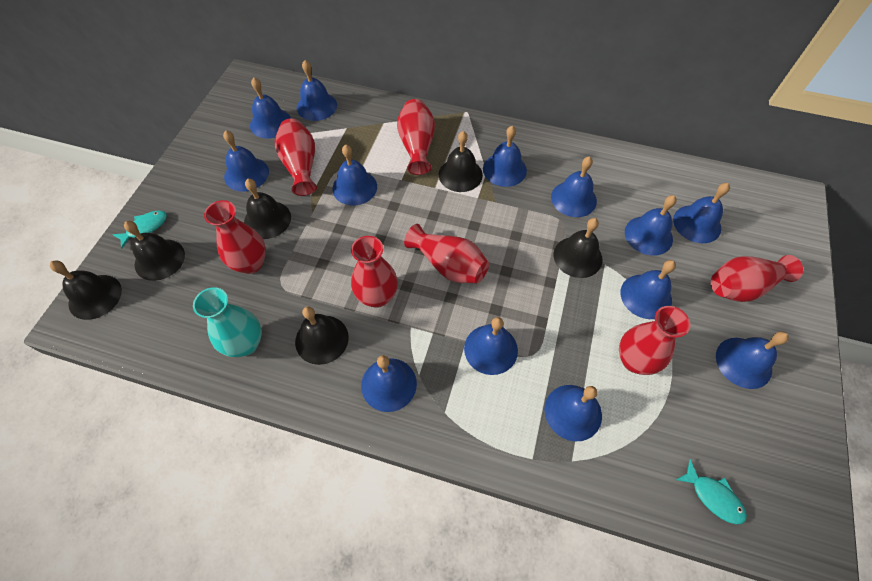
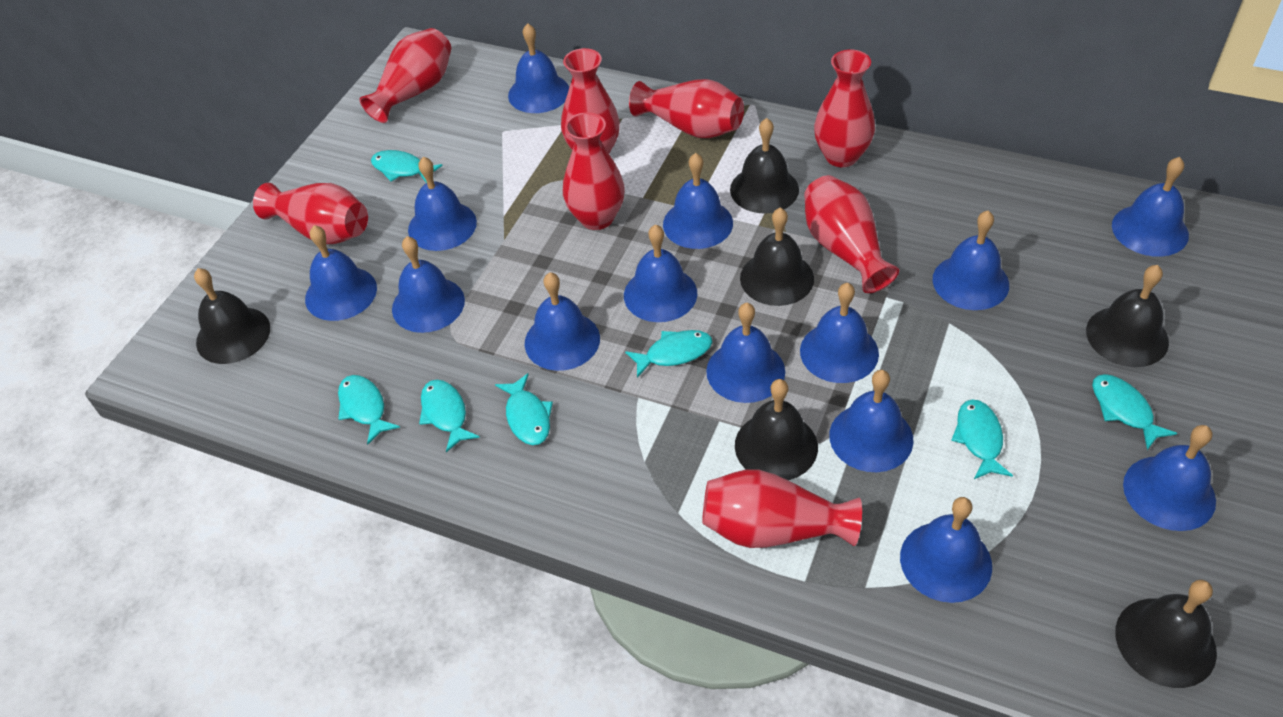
blue bell: 13 -> 14
red vase: 7 -> 8
turquoise fish: 2 -> 7
turquoise vase: 1 -> 0

